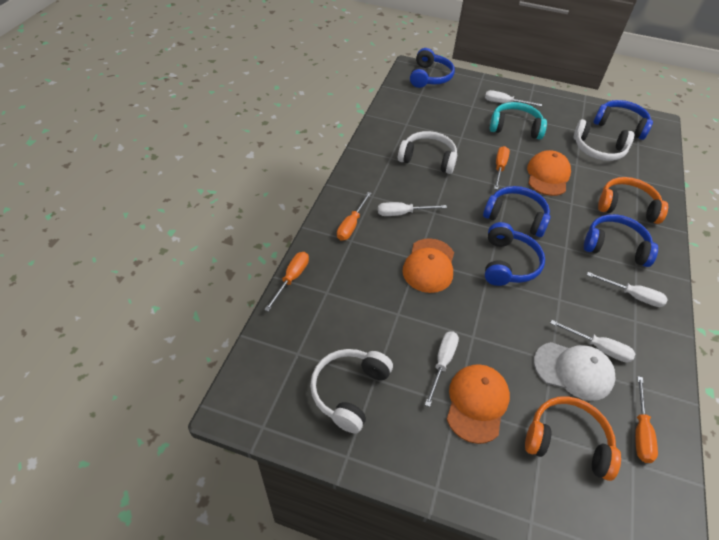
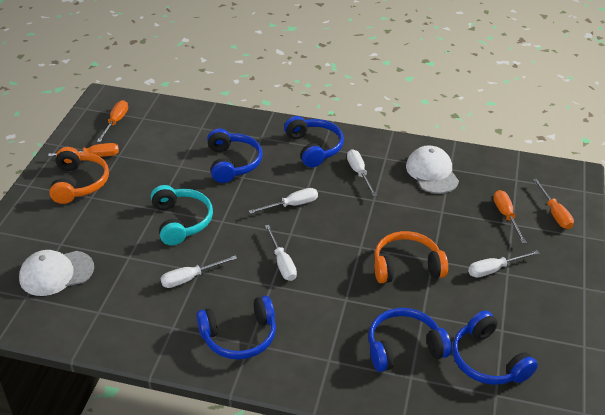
orange cap: 3 -> 0
white cap: 1 -> 2
white headphones: 3 -> 0

